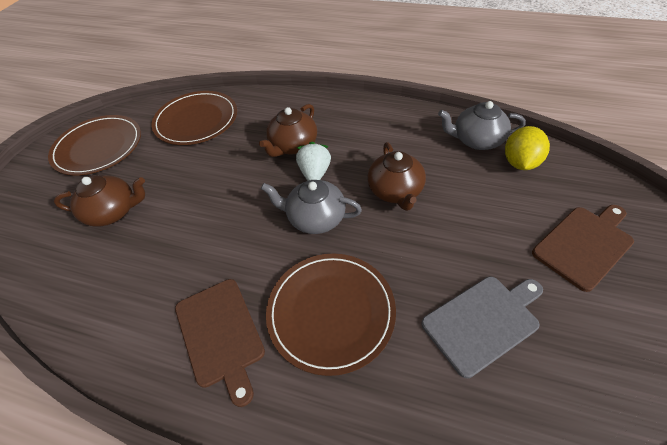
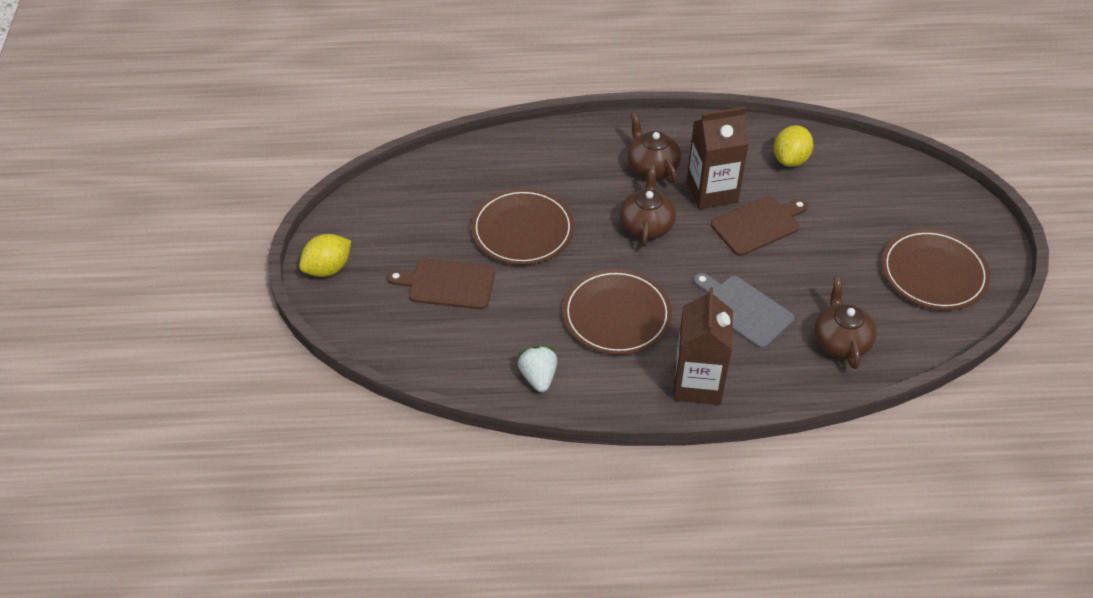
brown carton: 0 -> 2
grey teapot: 2 -> 0
yellow lemon: 1 -> 2

